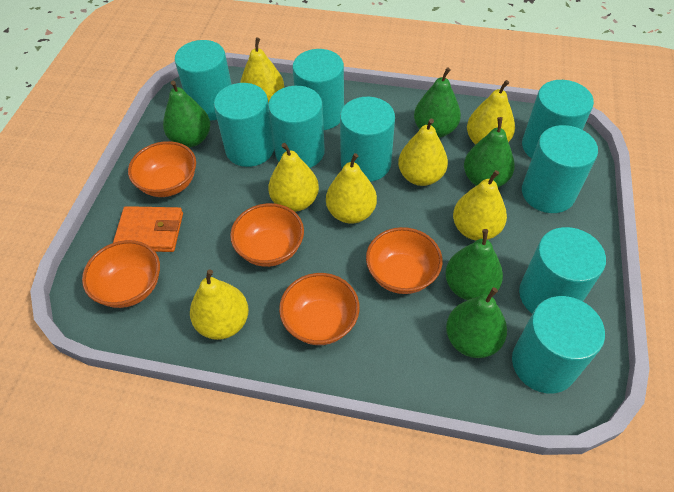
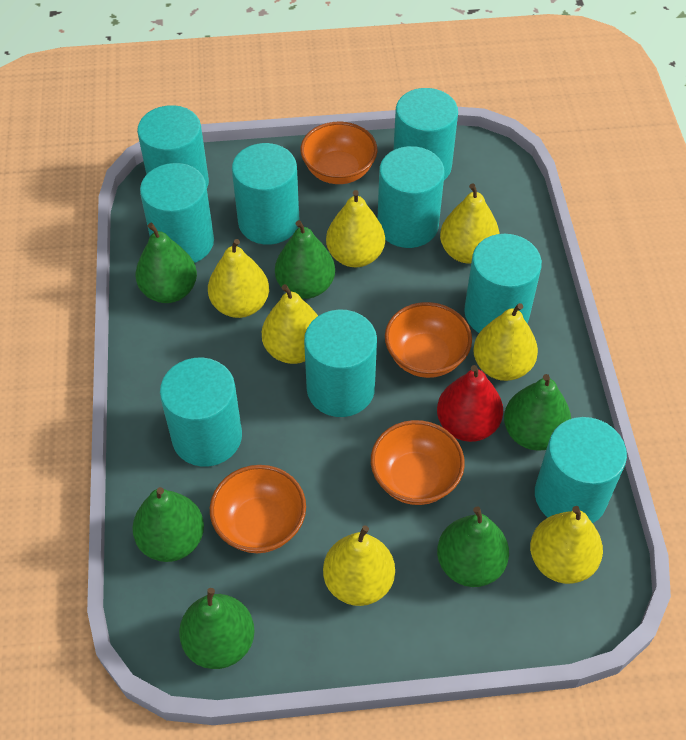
green pear: 5 -> 6
orange bowl: 5 -> 4
orange wallet: 1 -> 0
red pear: 0 -> 1

